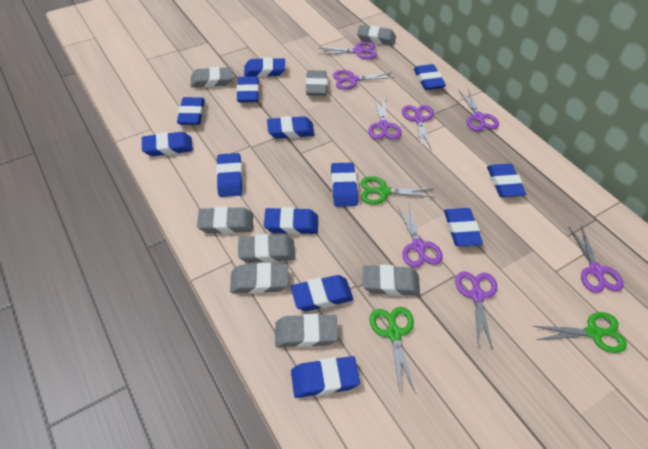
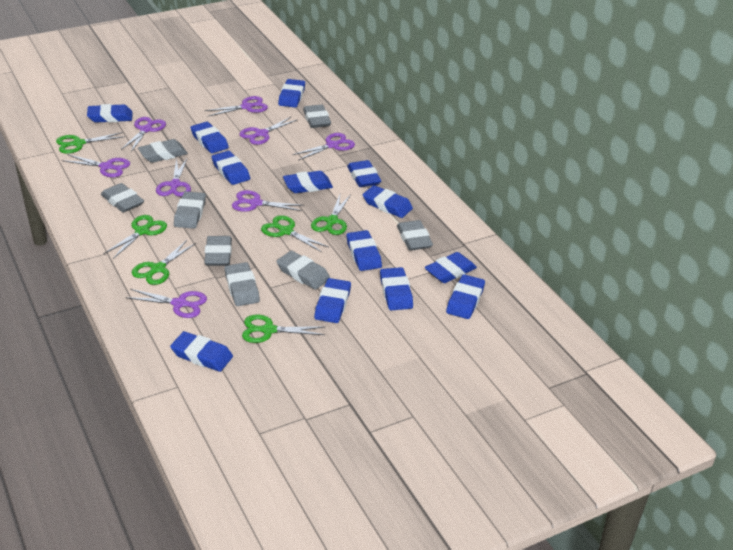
green scissors: 3 -> 6

